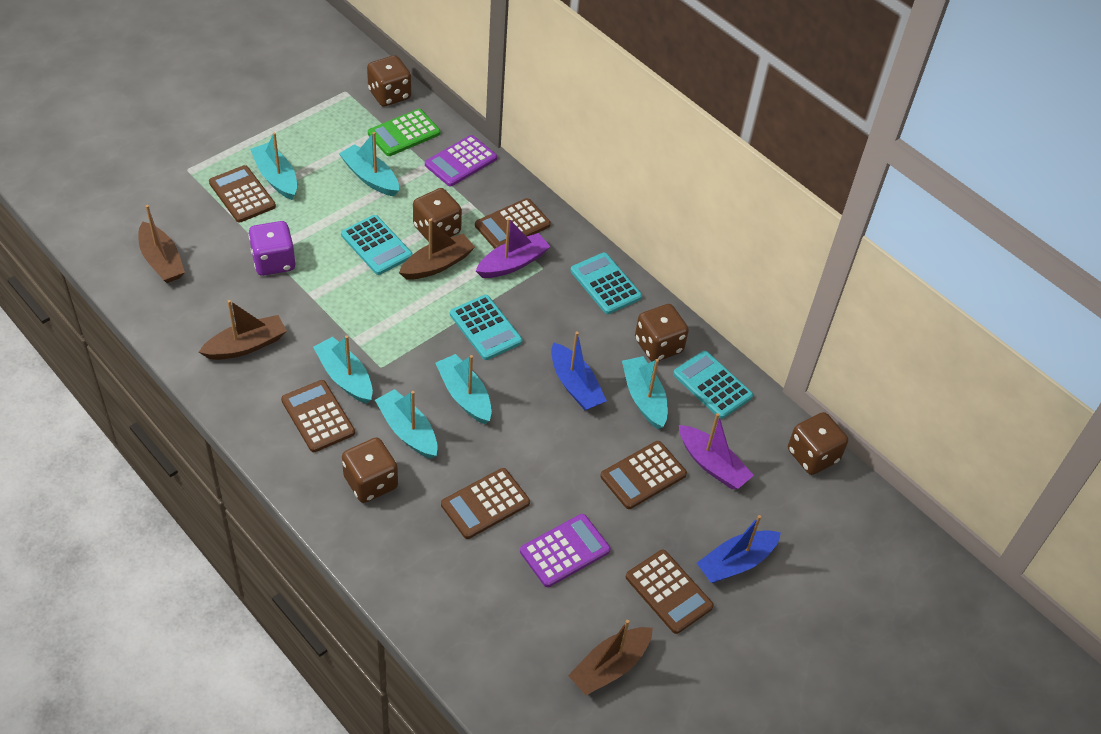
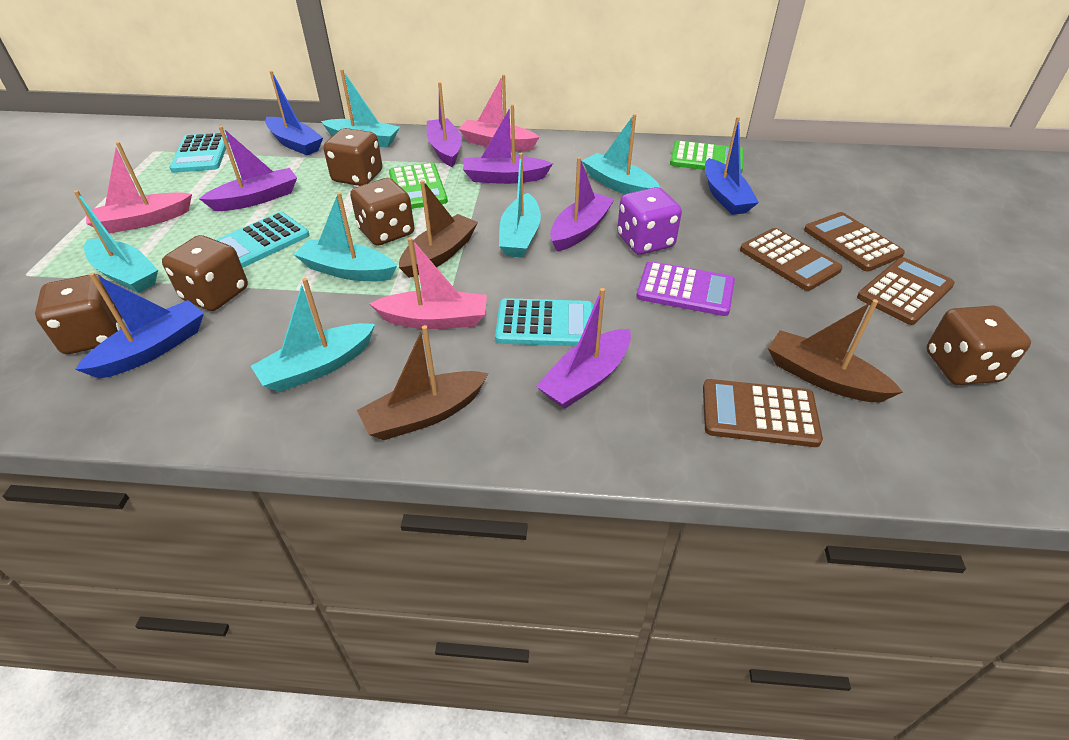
blue boat: 2 -> 3
brown boat: 4 -> 3
brown calculator: 6 -> 4
green calculator: 1 -> 2
pink boat: 0 -> 3
purple boat: 2 -> 5
purple calculator: 2 -> 1
turquoise calculator: 4 -> 3

